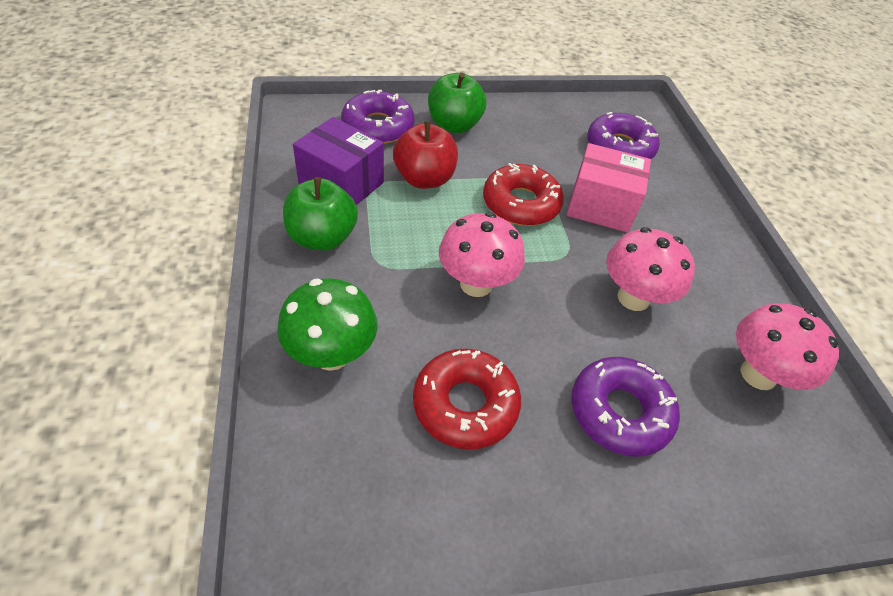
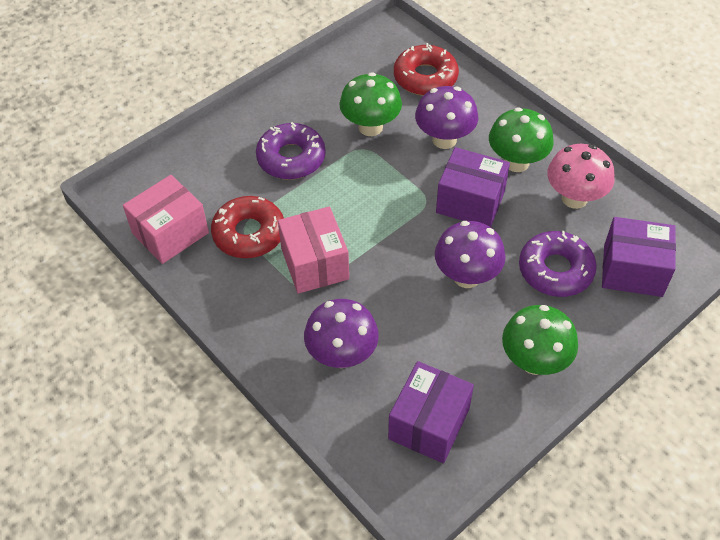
green apple: 2 -> 0
green mushroom: 1 -> 3
pink box: 1 -> 2
pink mushroom: 3 -> 1
purple box: 1 -> 3
purple donut: 3 -> 2
purple mushroom: 0 -> 3
red apple: 1 -> 0

